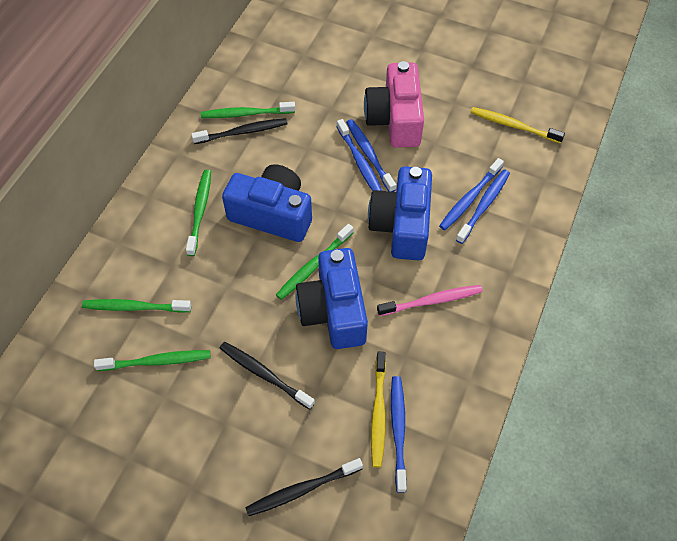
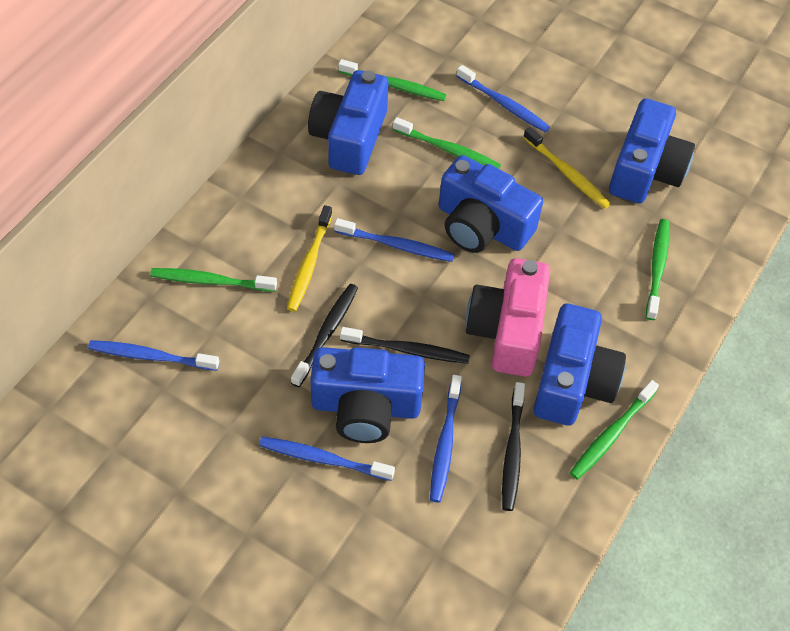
blue camera: 3 -> 5
pink toothbrush: 1 -> 0

